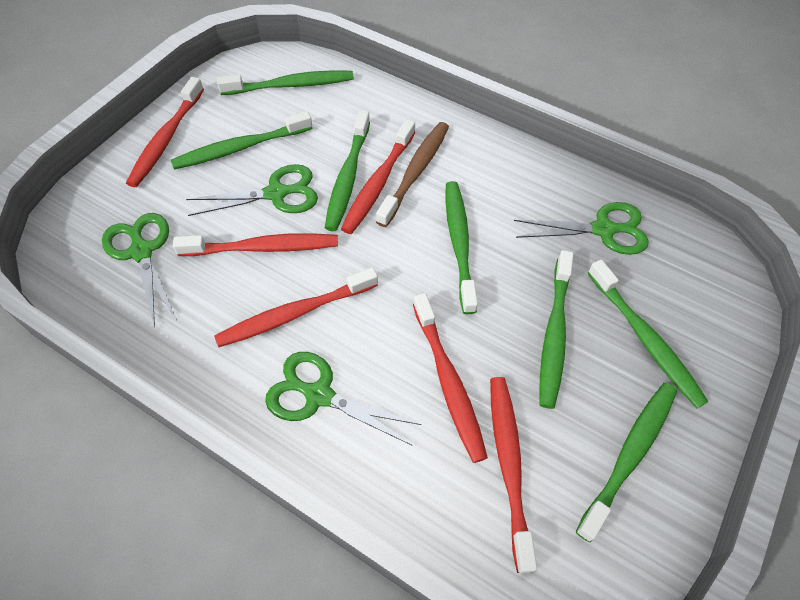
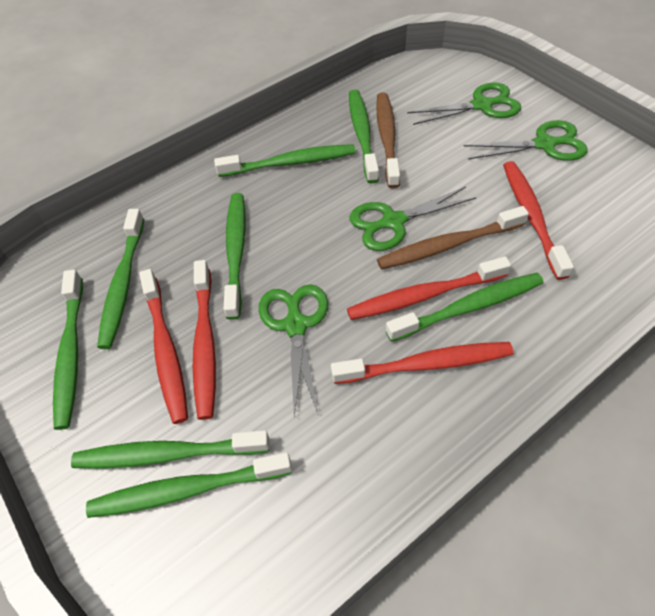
brown toothbrush: 1 -> 2
green toothbrush: 7 -> 8
red toothbrush: 6 -> 5

